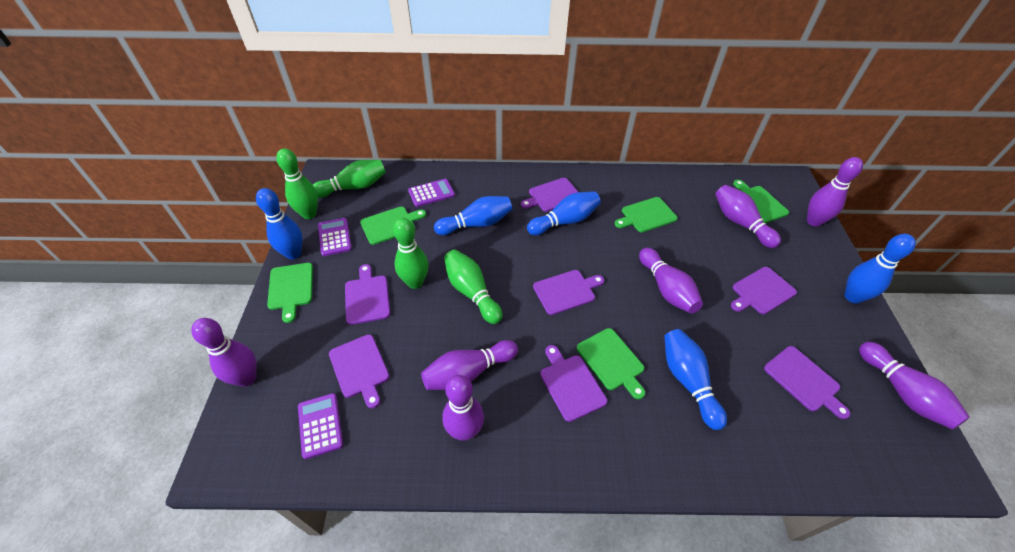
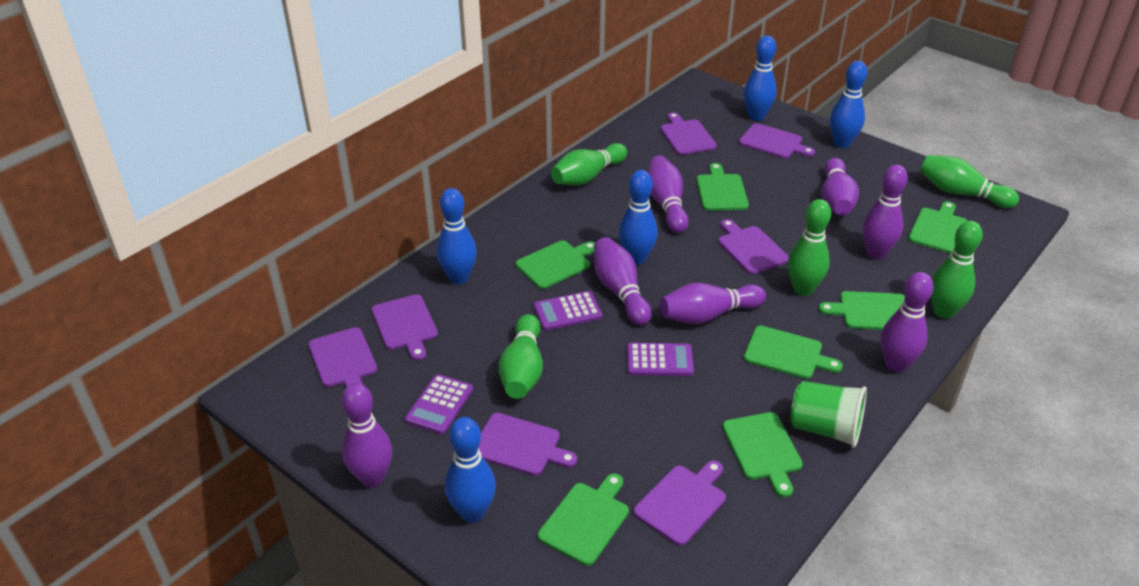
green bowling pin: 4 -> 5
green cup: 0 -> 1
green cutting board: 5 -> 7

